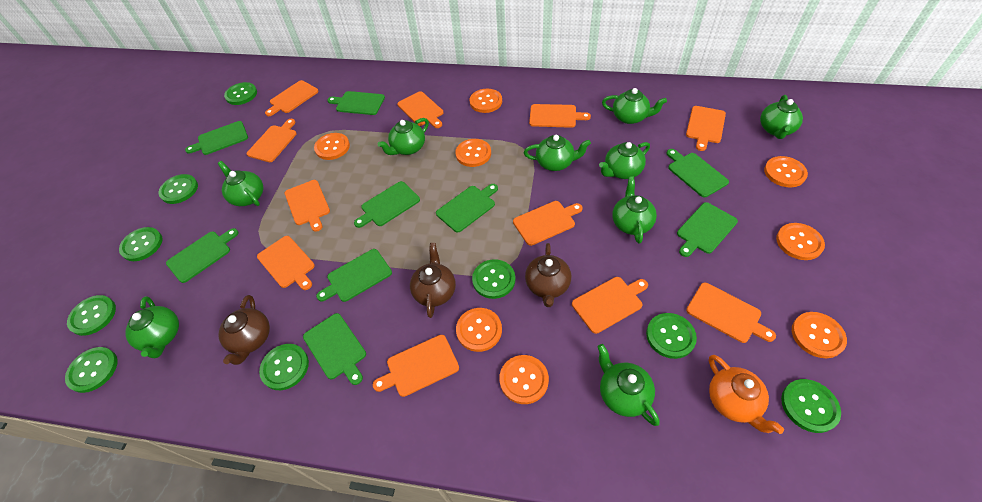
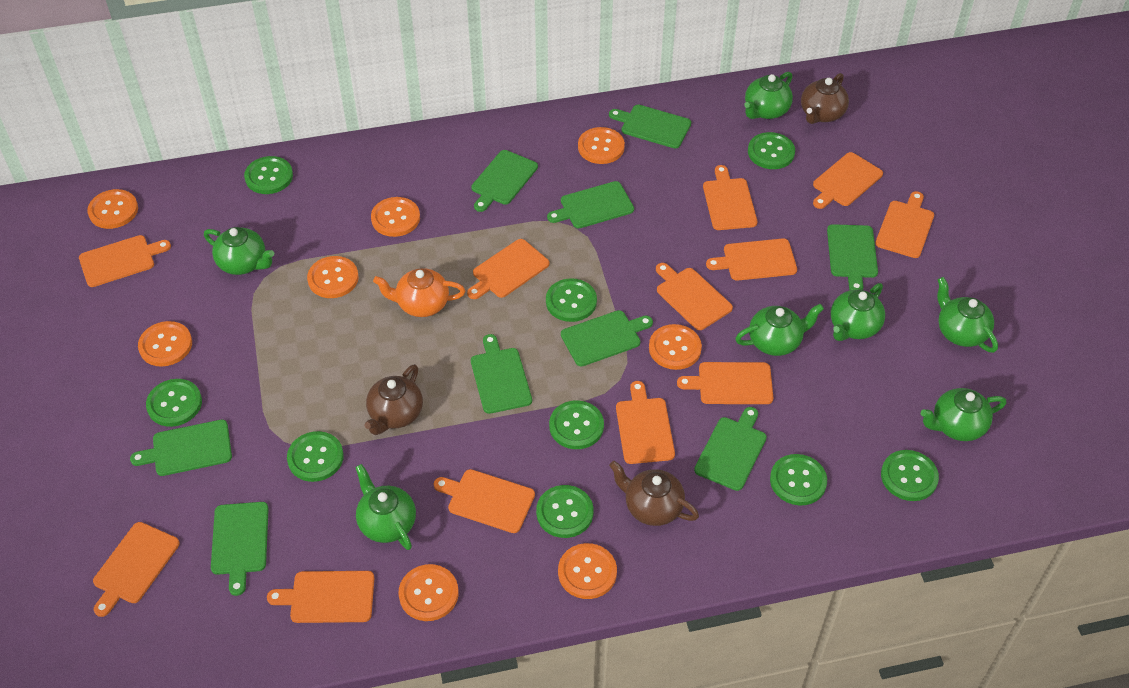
green teapot: 9 -> 7
orange cutting board: 11 -> 12

